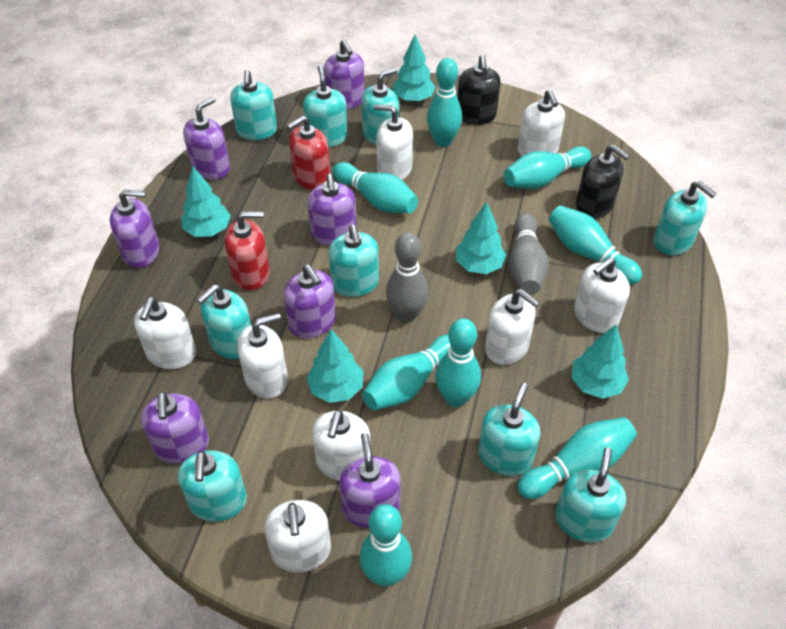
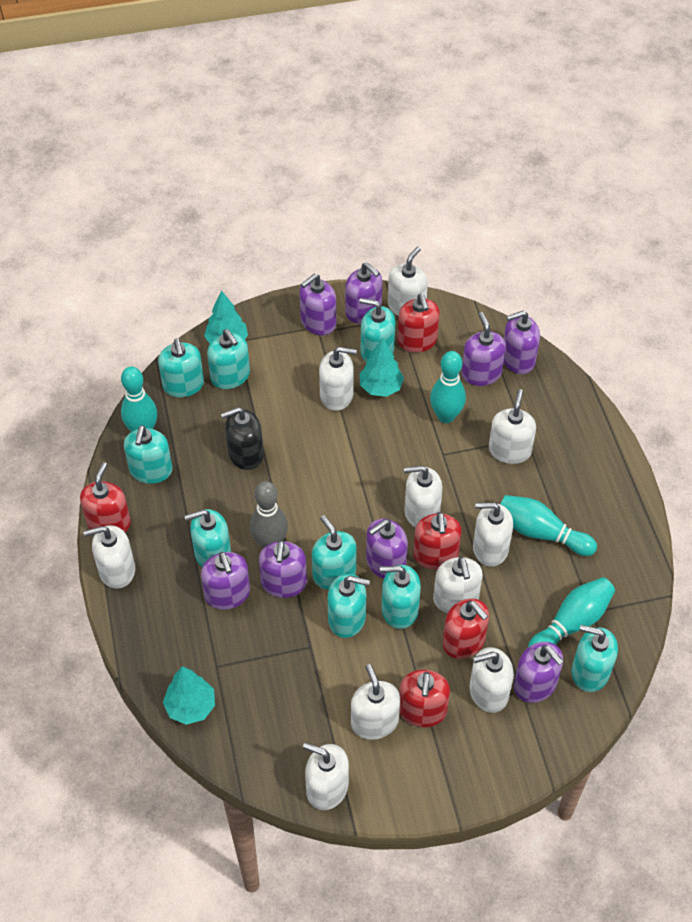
black soap dispenser: 2 -> 1
grey bowling pin: 2 -> 1
purple soap dispenser: 7 -> 8
red soap dispenser: 2 -> 5
turquoise bowling pin: 8 -> 4
turquoise tree: 5 -> 3
white soap dispenser: 8 -> 10

